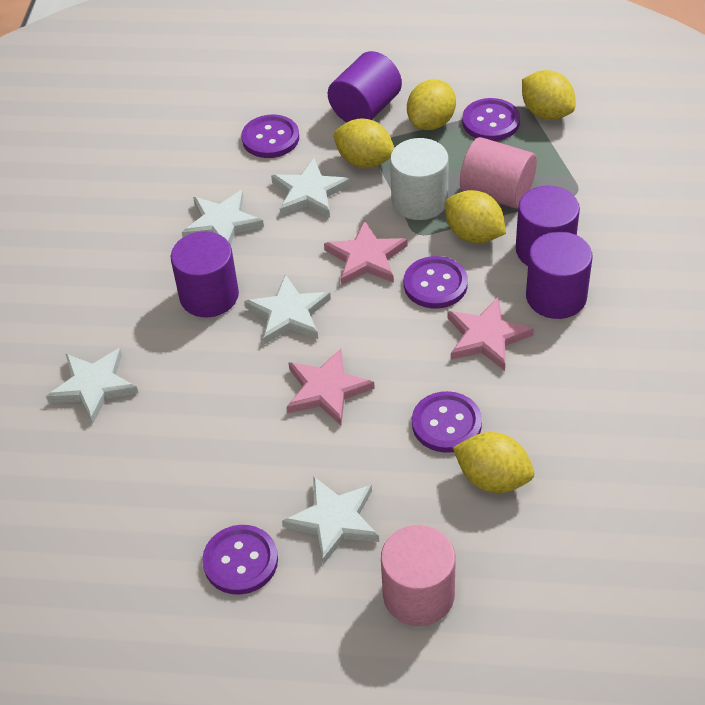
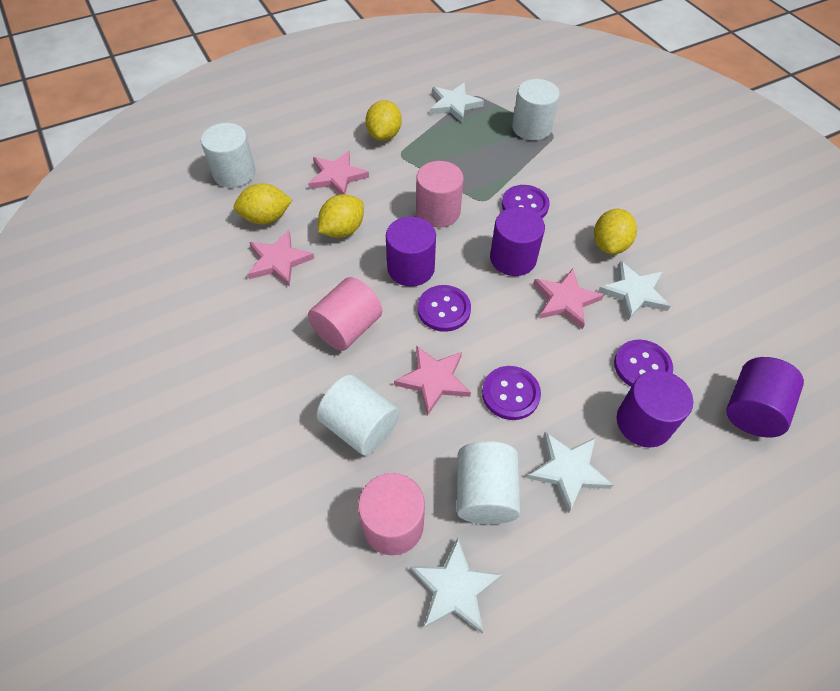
pink cylinder: 2 -> 3
pink star: 3 -> 4
purple button: 5 -> 4
white cylinder: 1 -> 4
white star: 5 -> 4
yellow lemon: 5 -> 4

